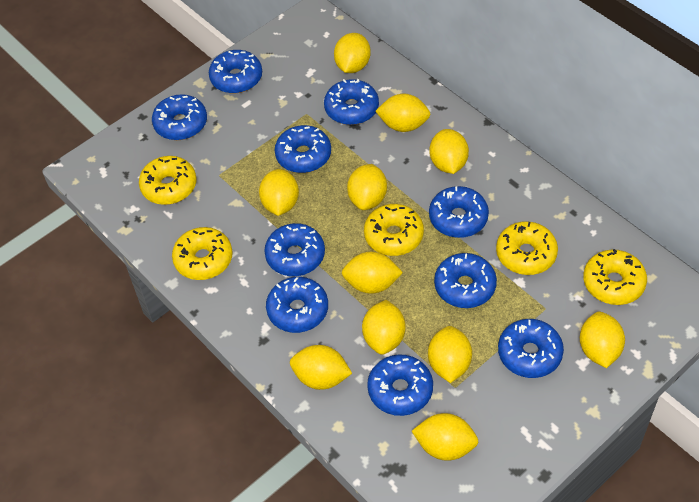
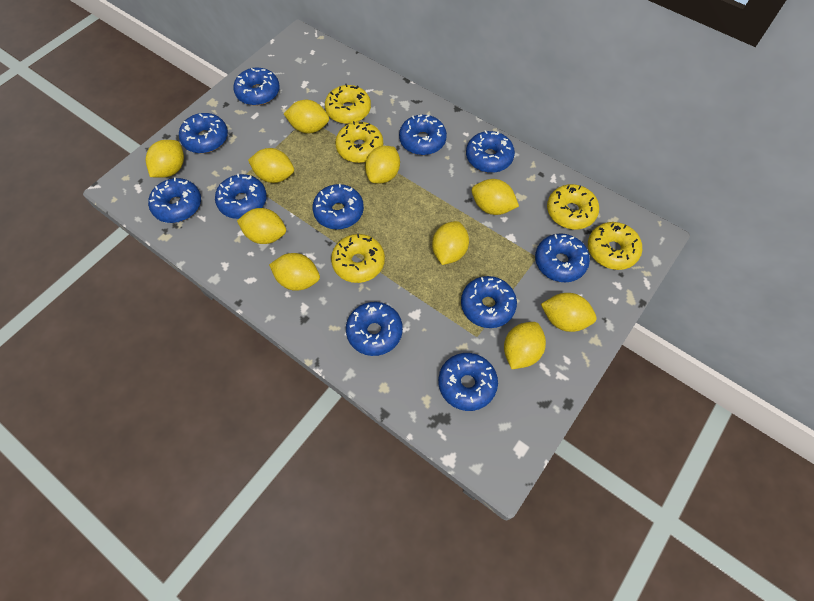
blue donut: 10 -> 11
yellow lemon: 11 -> 10

